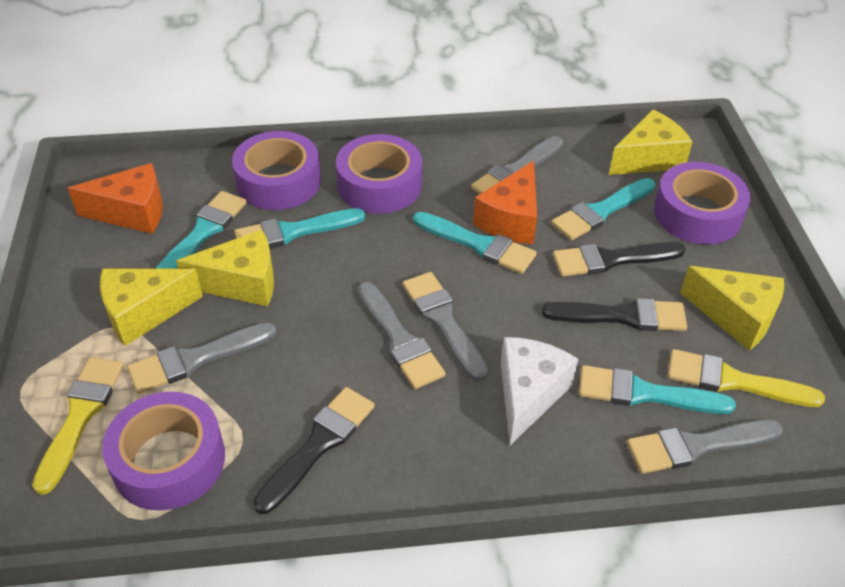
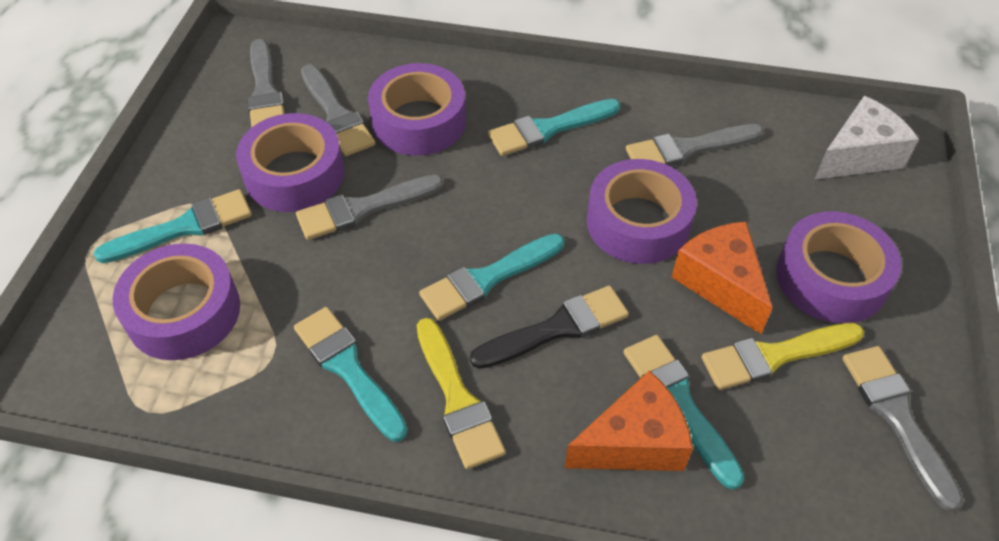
black brush: 3 -> 1
purple tape: 4 -> 5
yellow cheese: 4 -> 0

